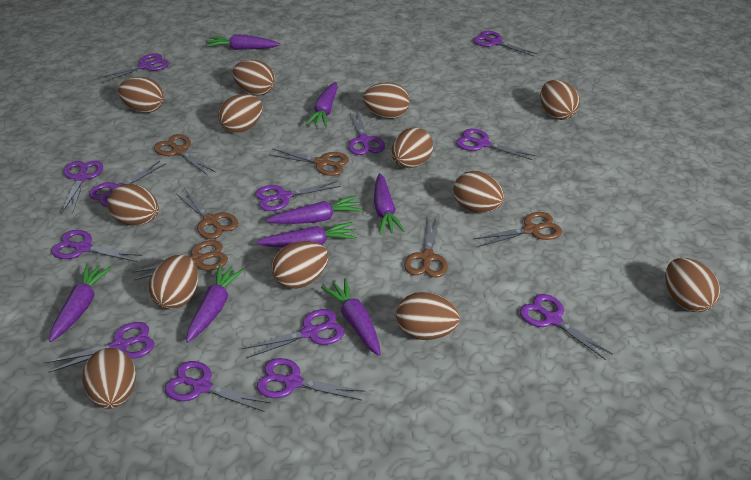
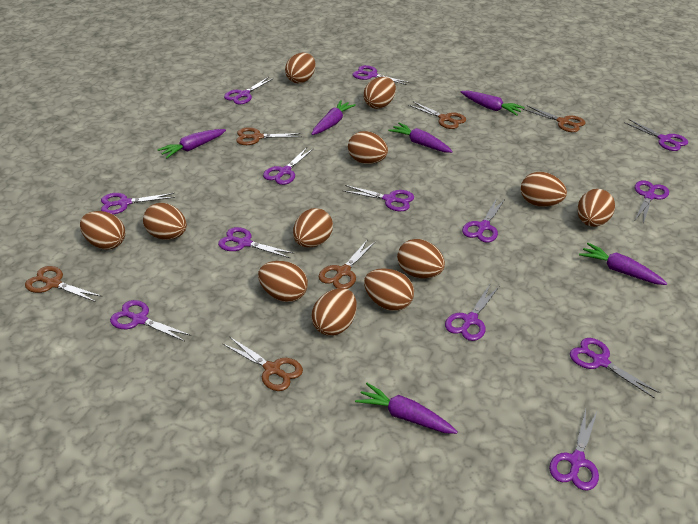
brown egg: 13 -> 12
purple carrot: 8 -> 6

